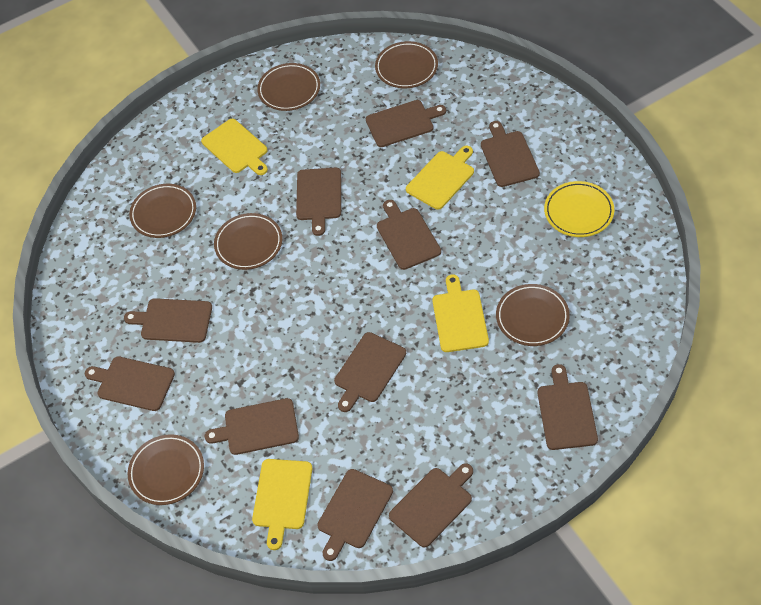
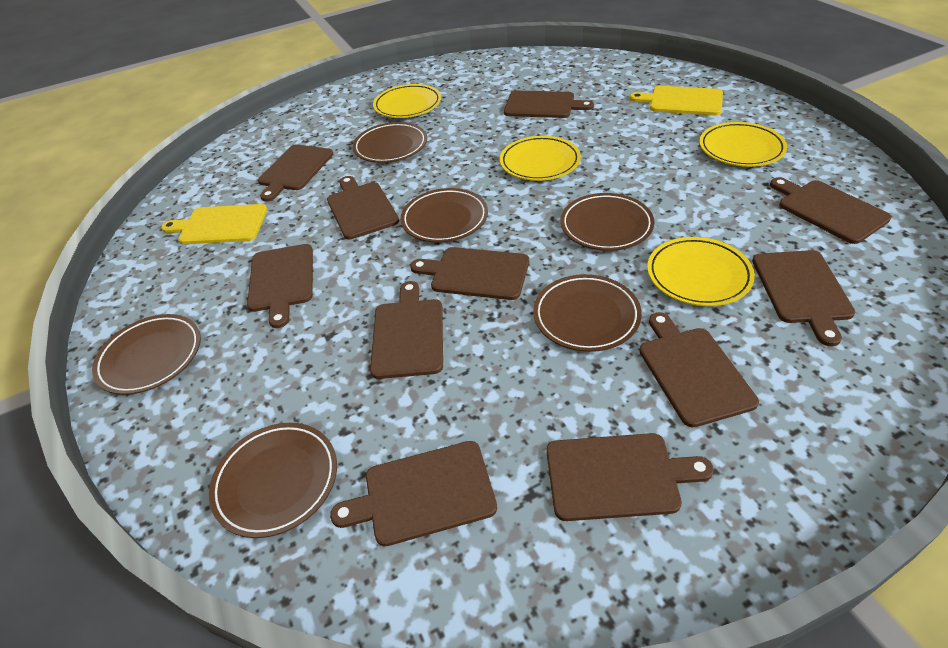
yellow cutting board: 4 -> 2
yellow plate: 1 -> 4

